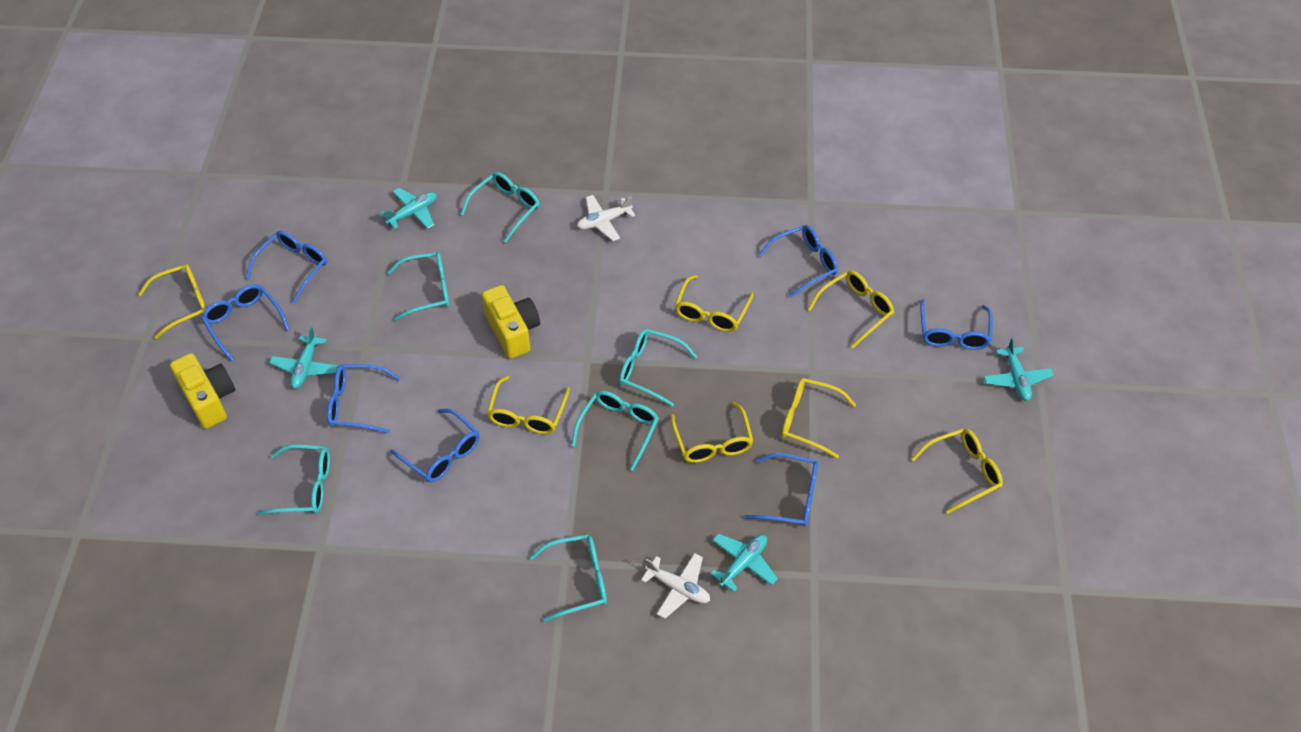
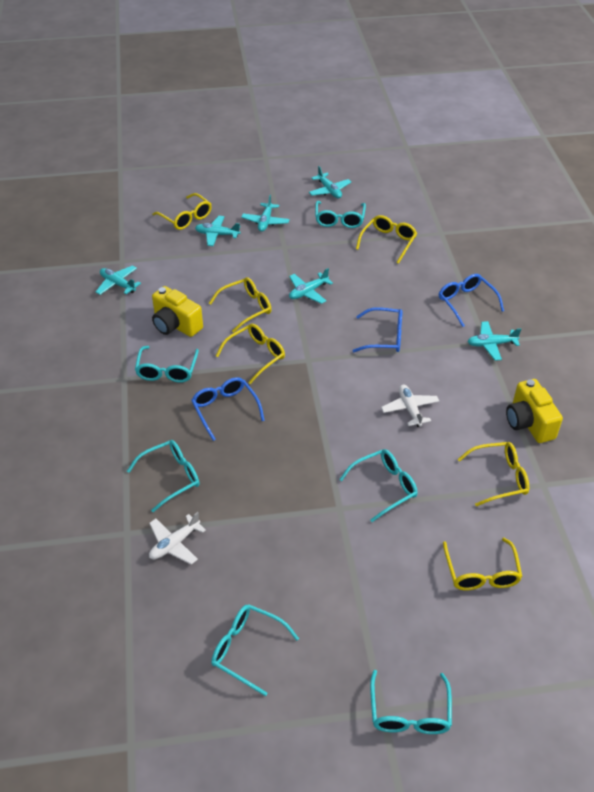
blue glasses: 7 -> 3
turquoise plane: 4 -> 6
yellow glasses: 7 -> 6

